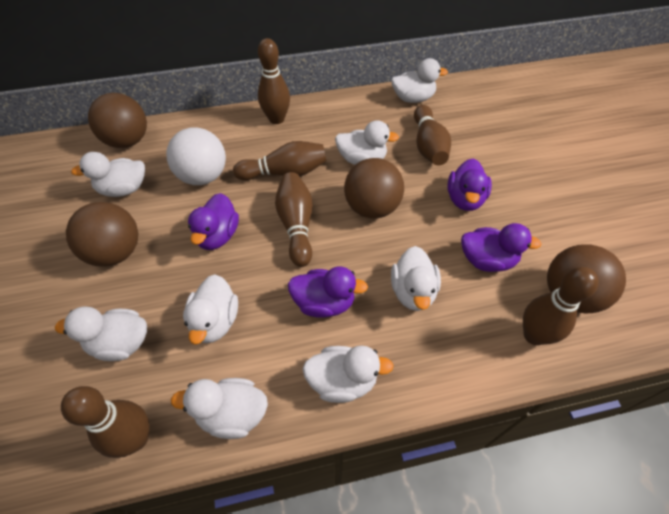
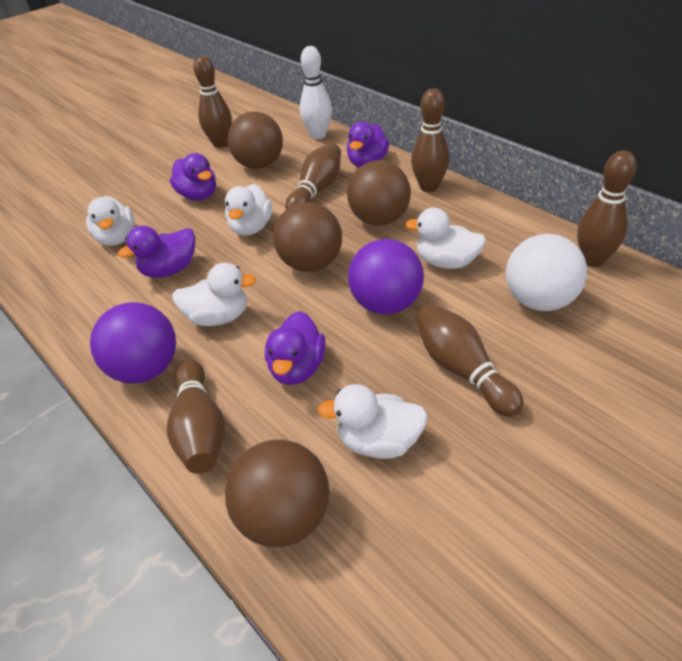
purple ball: 0 -> 2
white bowling pin: 0 -> 1
white duck: 8 -> 5

